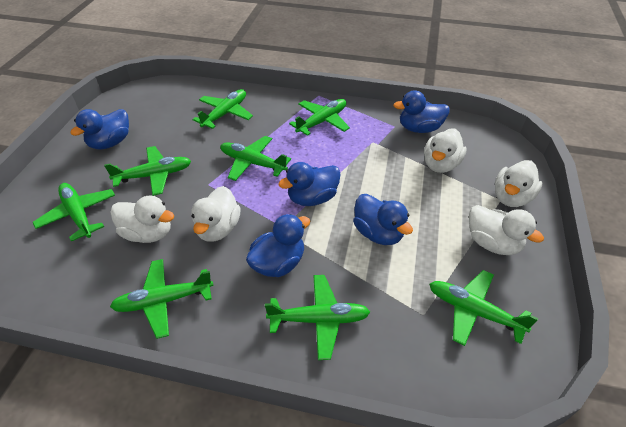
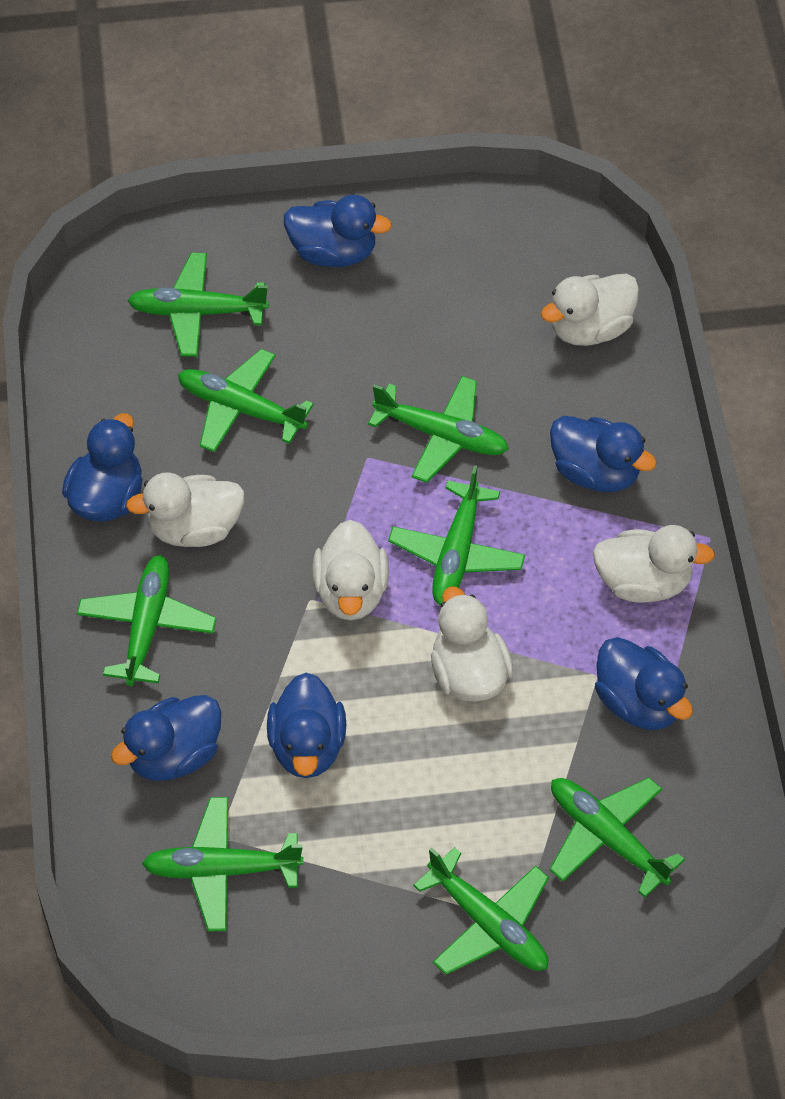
blue duck: 5 -> 6

